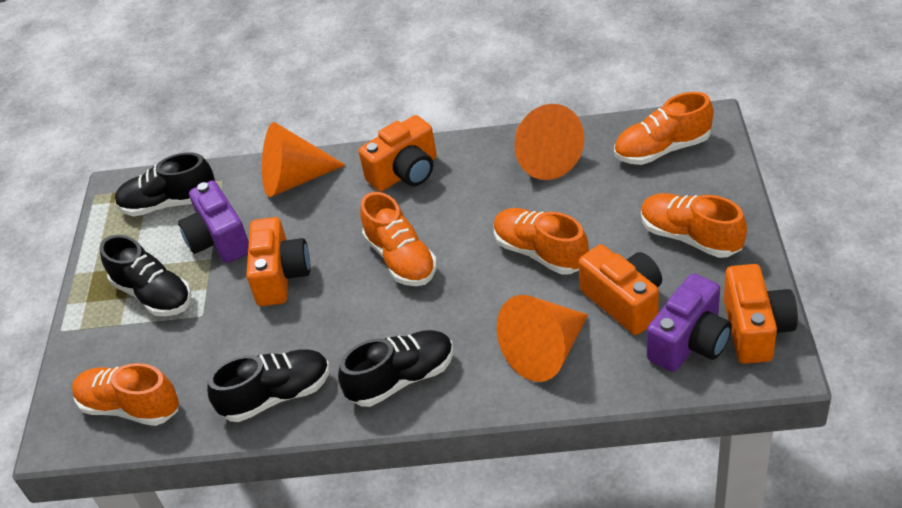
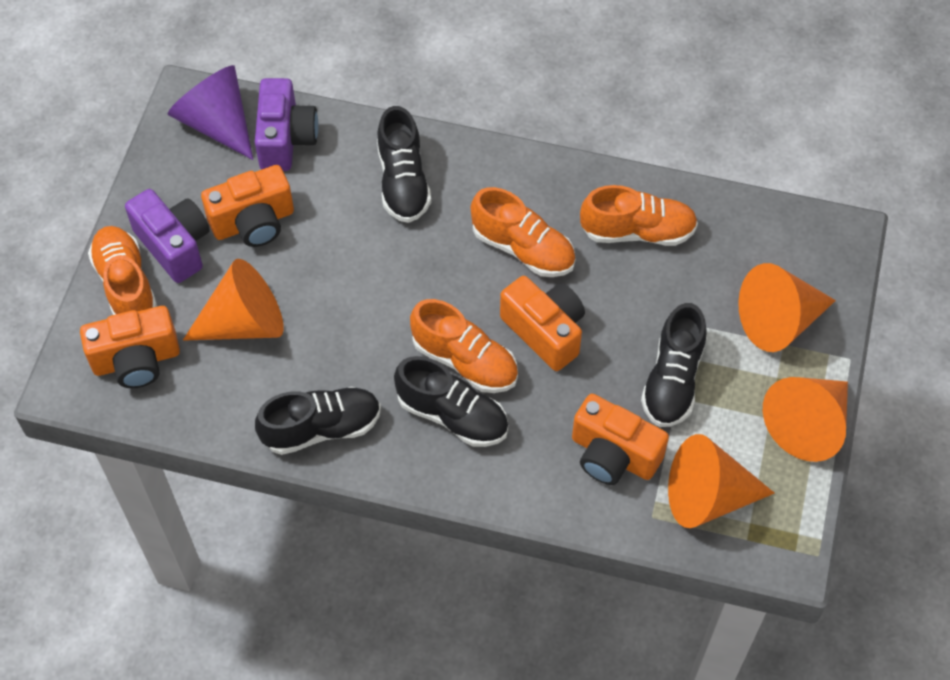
orange cone: 3 -> 4
orange shoe: 5 -> 4
purple cone: 0 -> 1

